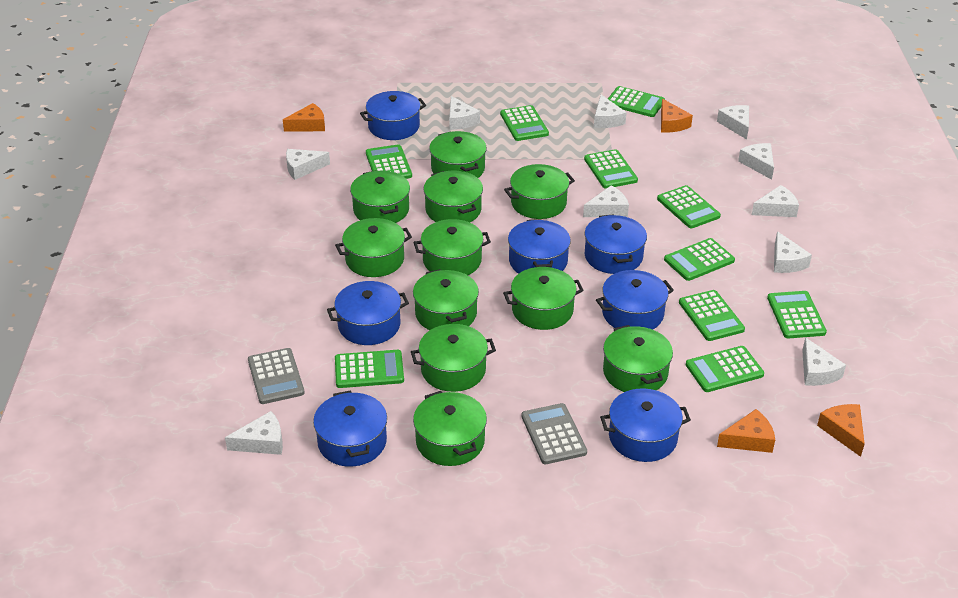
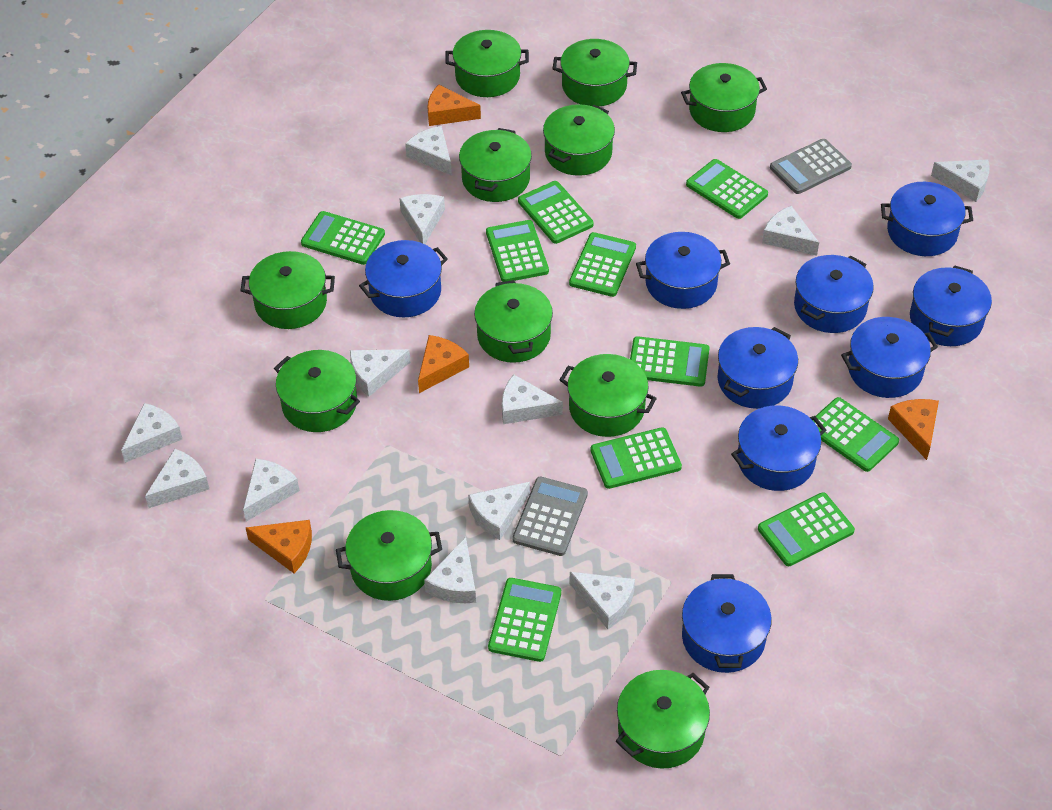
blue pot: 7 -> 9
white cheese: 10 -> 12

